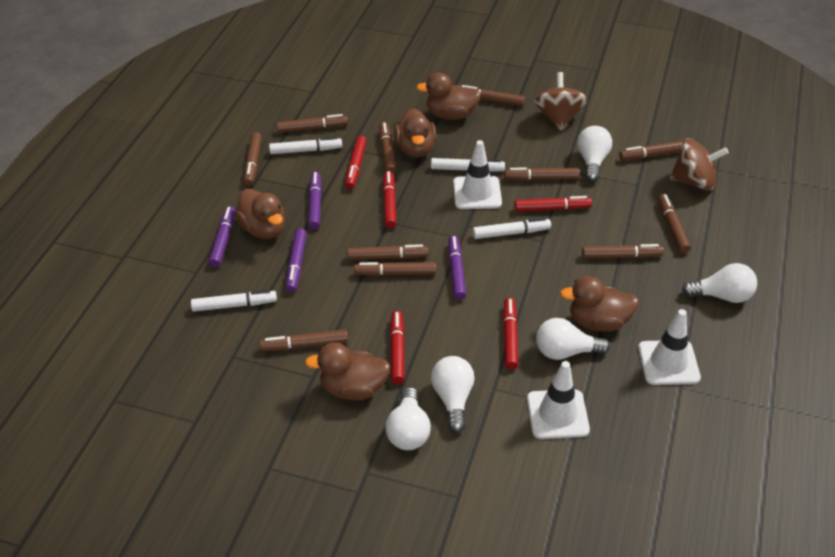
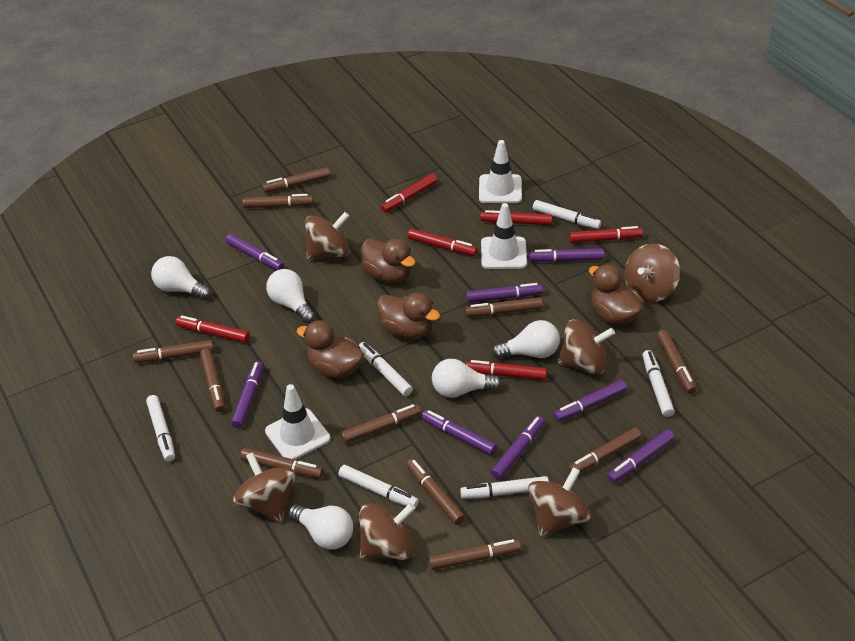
brown duck: 5 -> 4
brown spinning top: 2 -> 6
purple marker: 4 -> 8
red marker: 5 -> 6
white marker: 4 -> 6

